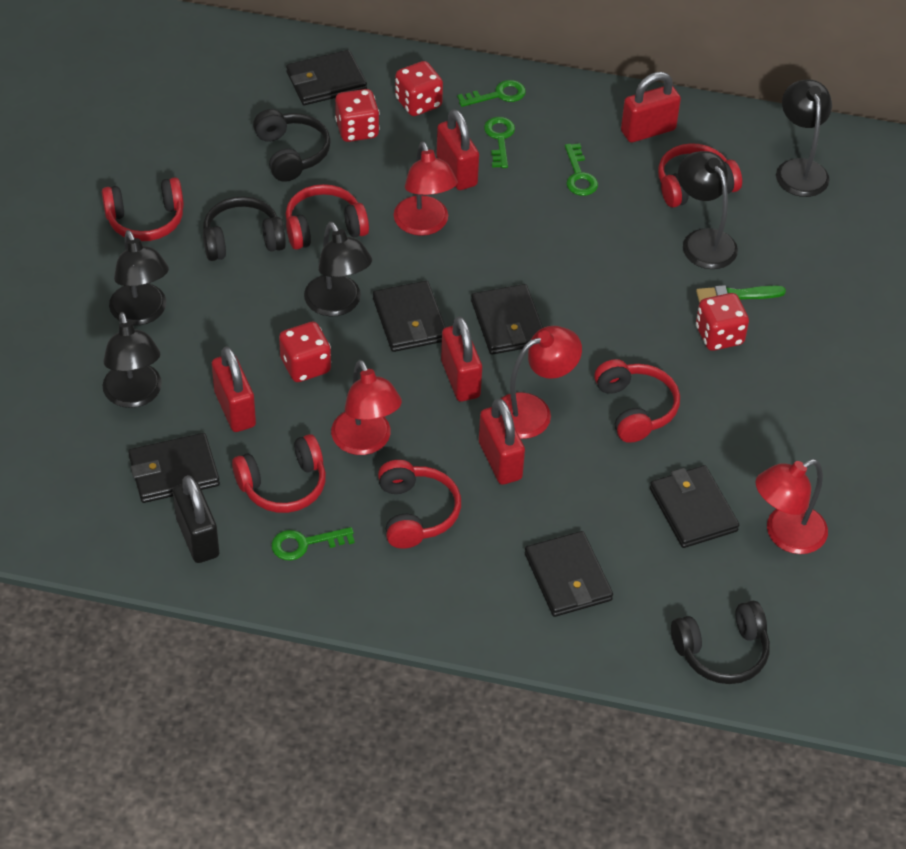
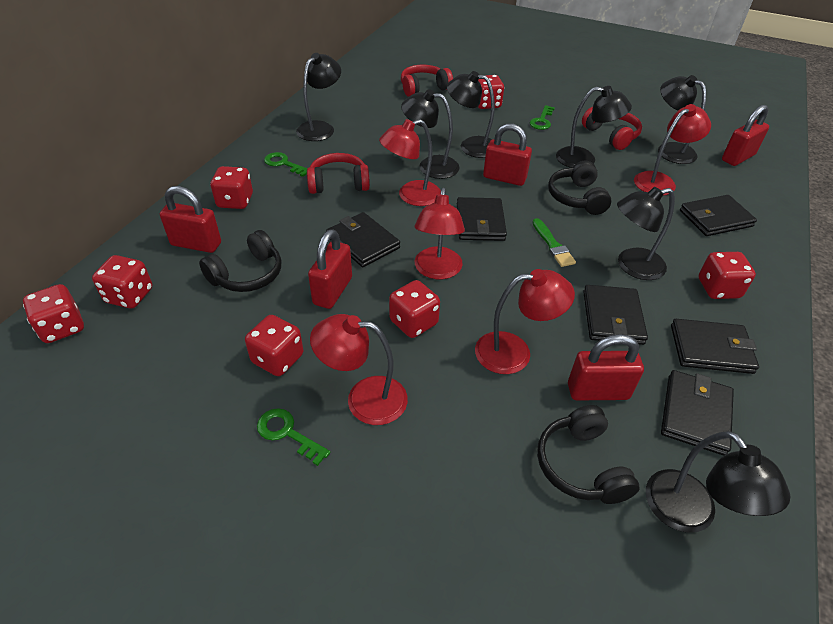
black lamp: 5 -> 7
black padlock: 1 -> 0
green key: 4 -> 3
red dice: 4 -> 7
red headphones: 6 -> 3
red lamp: 4 -> 5

